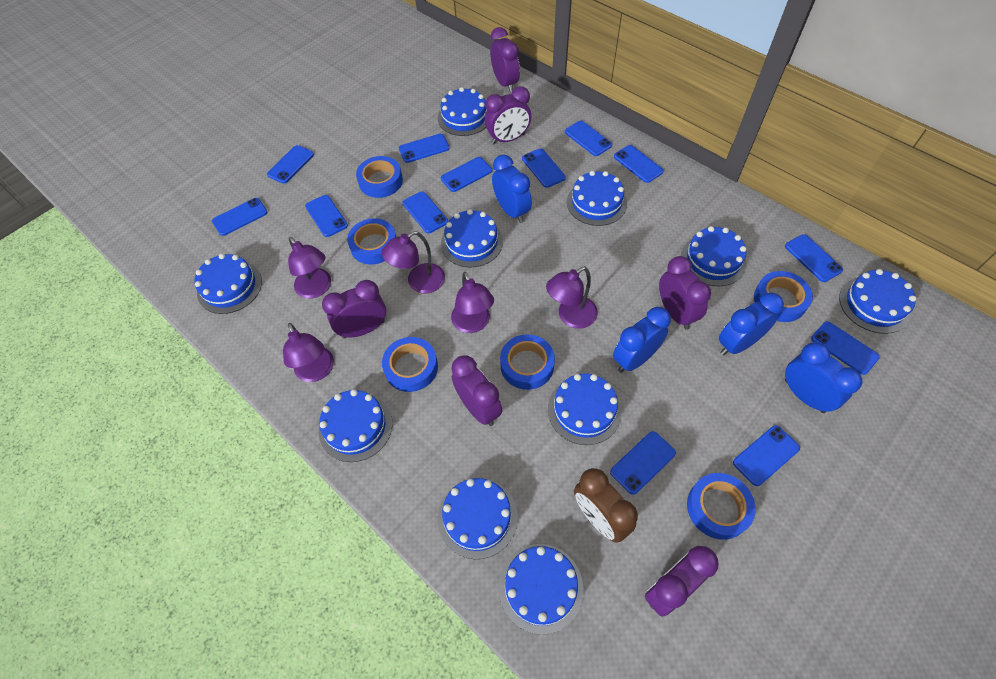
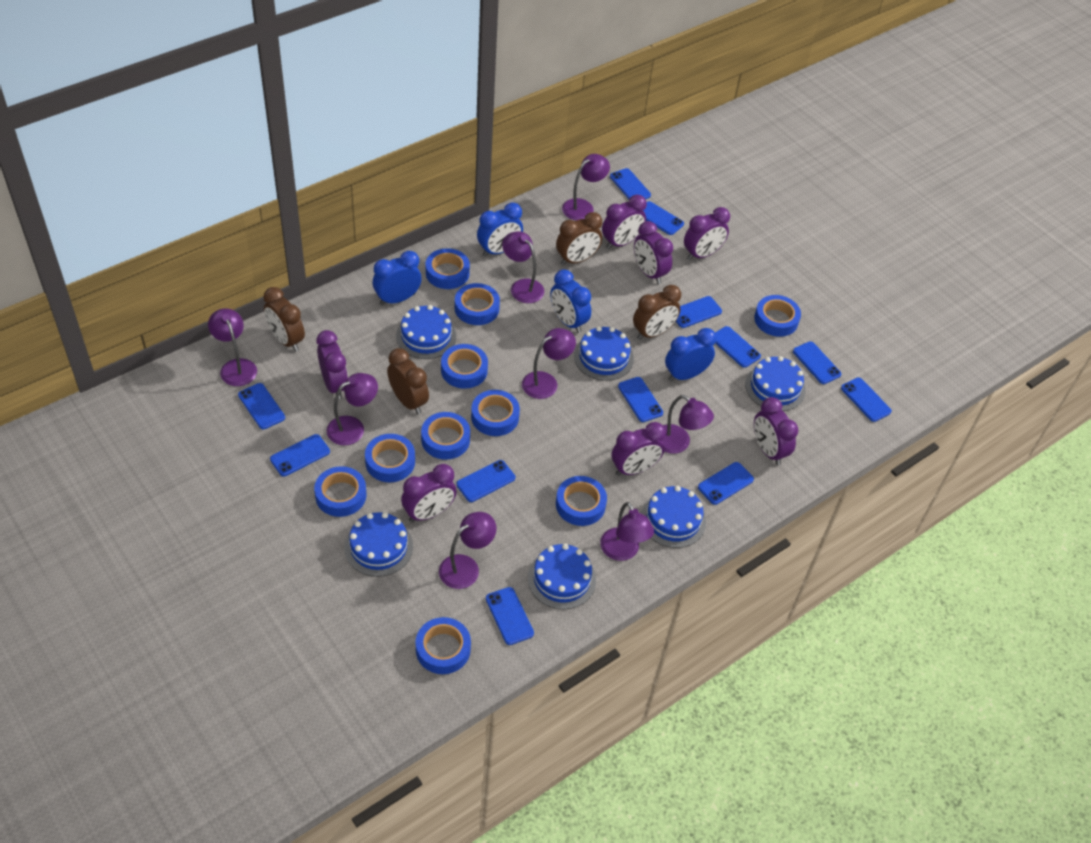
blue cake: 10 -> 6
blue phone: 13 -> 12
blue tape: 6 -> 10
brown clock: 1 -> 4
purple clock: 6 -> 7
purple lamp: 5 -> 8

